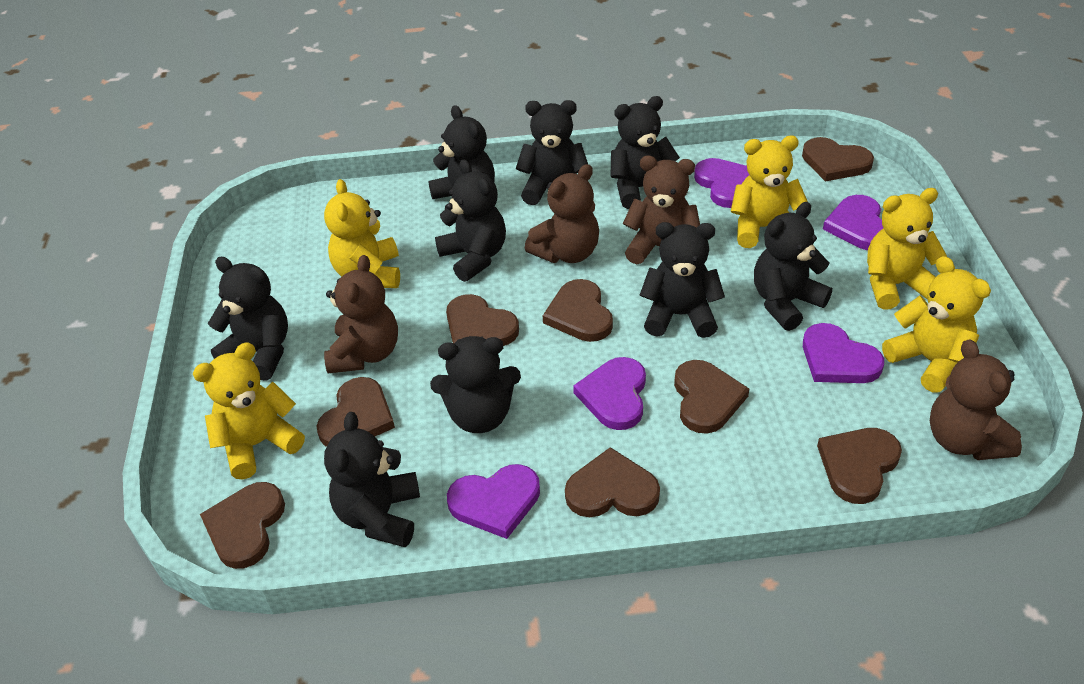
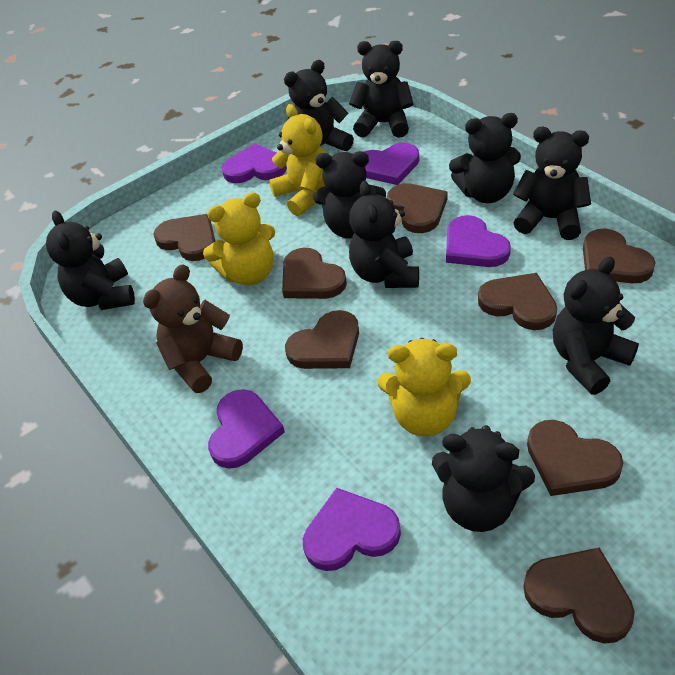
brown teddy bear: 4 -> 1
yellow teddy bear: 5 -> 3

